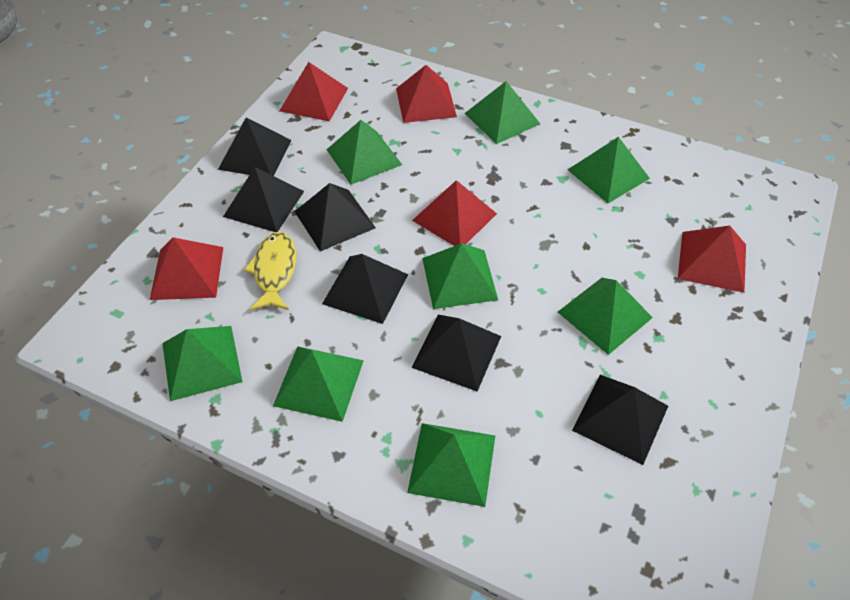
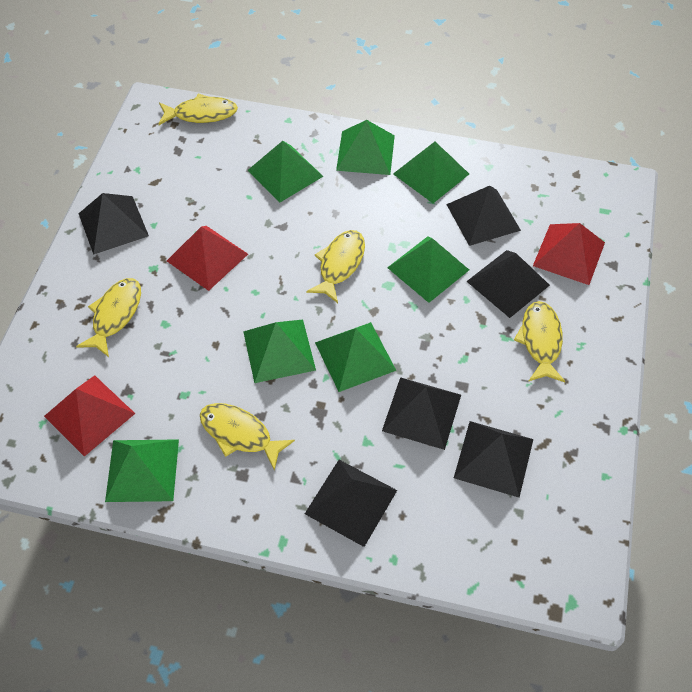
green pyramid: 8 -> 7
red pyramid: 5 -> 3
yellow fish: 1 -> 5

